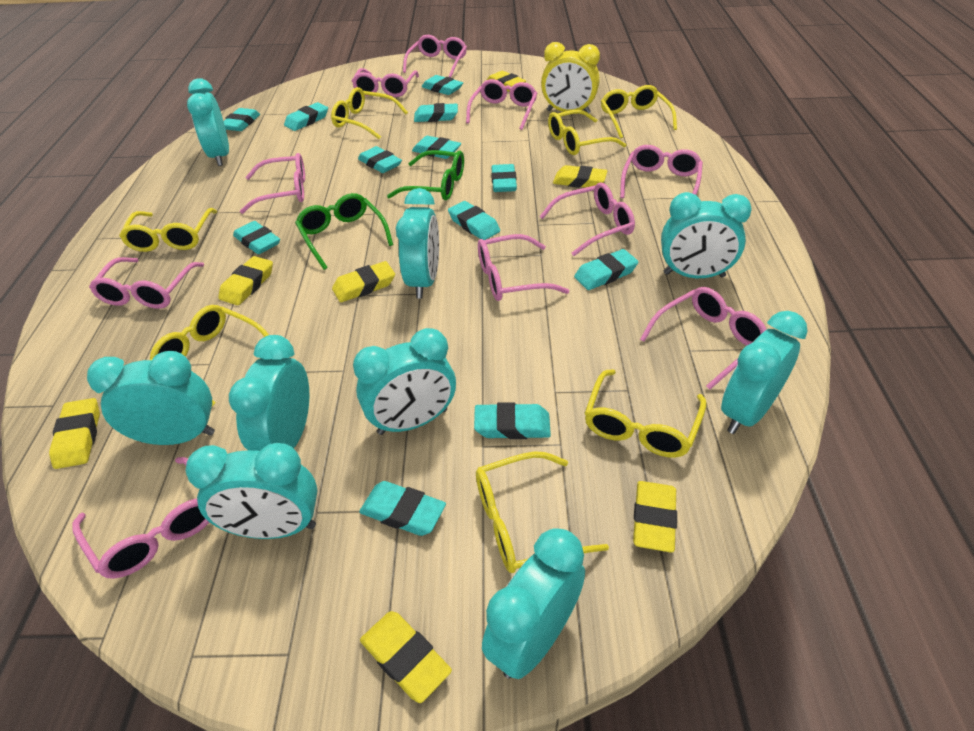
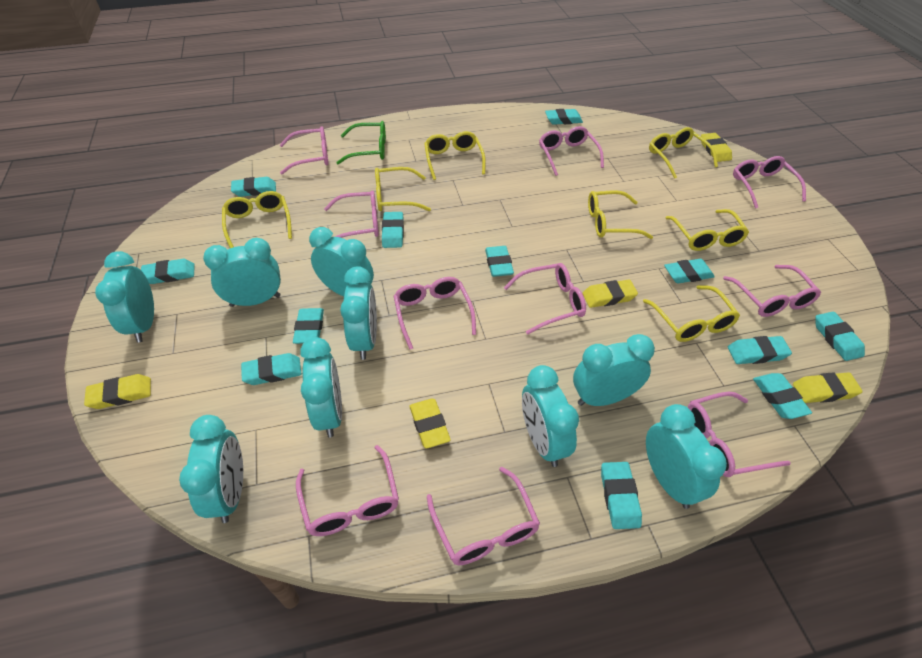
green glasses: 2 -> 1
yellow clock: 1 -> 0
yellow eraser: 7 -> 5

